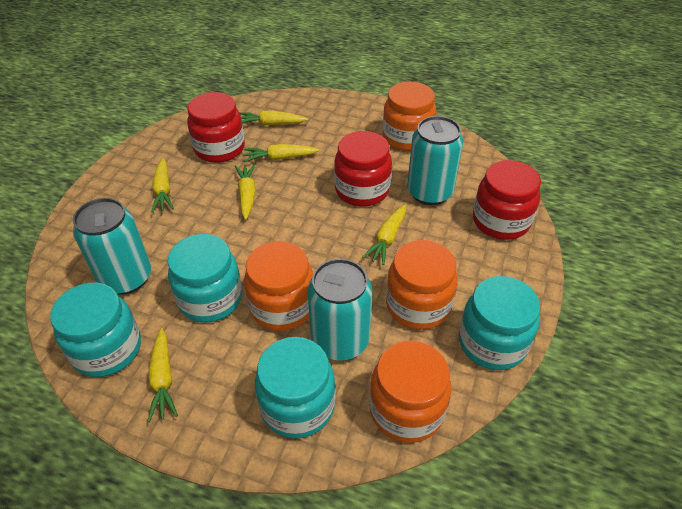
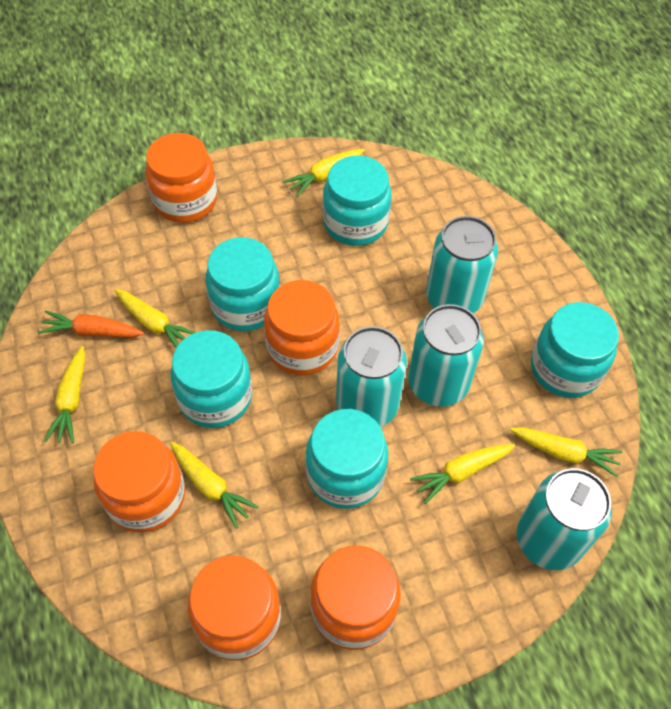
orange carrot: 0 -> 1
orange jar: 4 -> 5
red jar: 3 -> 0
turquoise can: 3 -> 4
turquoise jar: 4 -> 5

